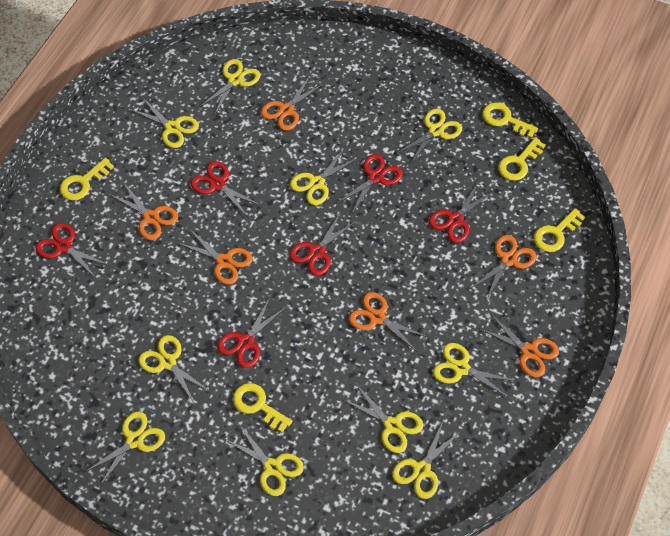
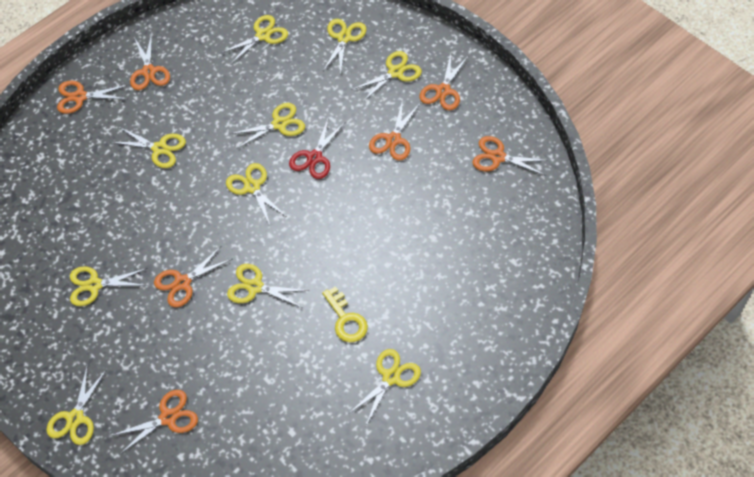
orange scissors: 6 -> 7
red scissors: 6 -> 1
yellow key: 5 -> 1

